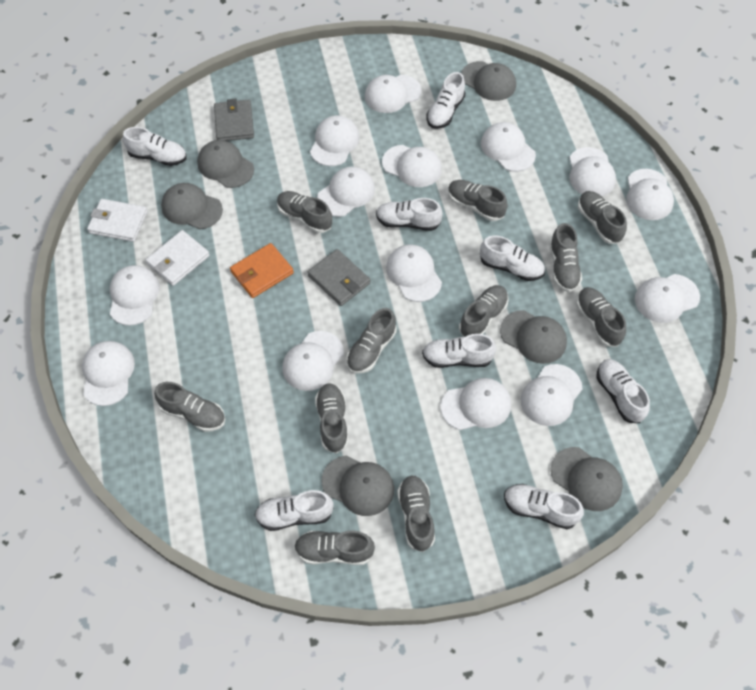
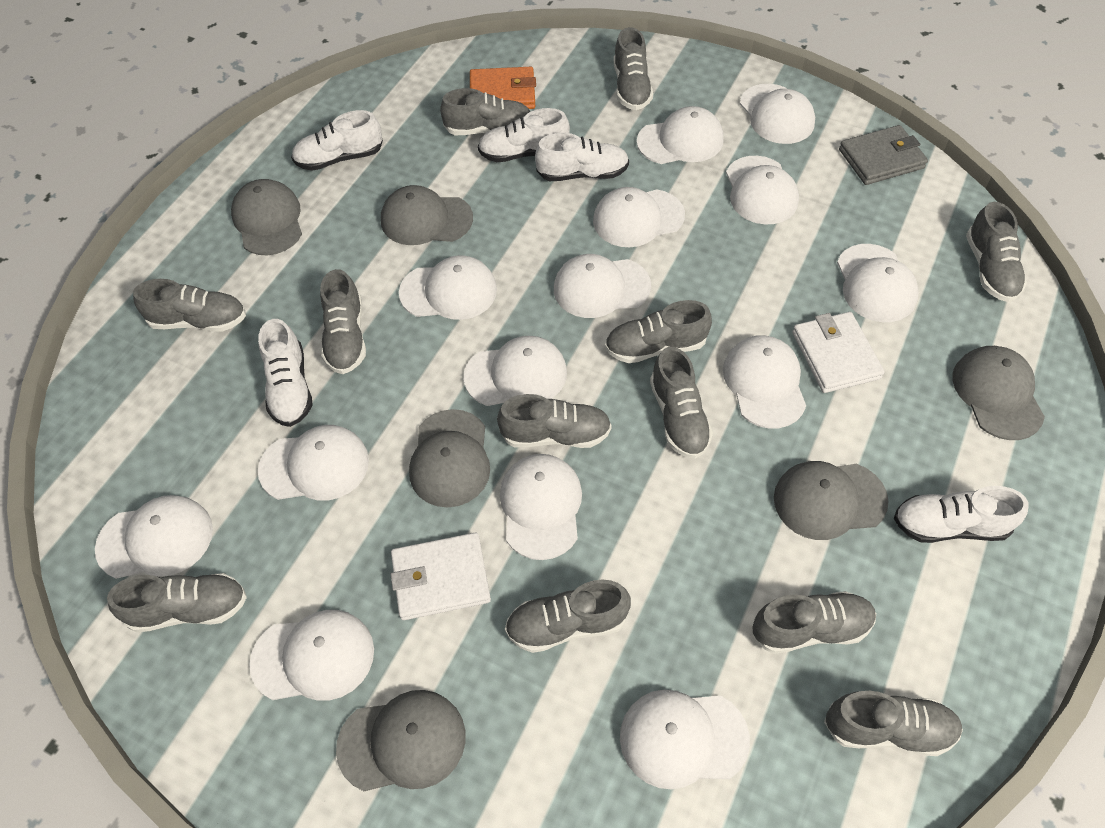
grey shoe: 11 -> 12
grey wallet: 2 -> 1
white shoe: 8 -> 5

